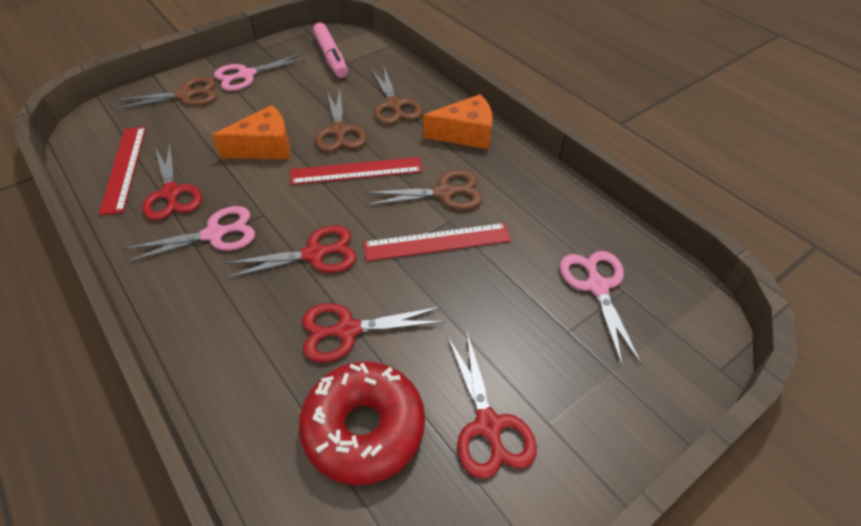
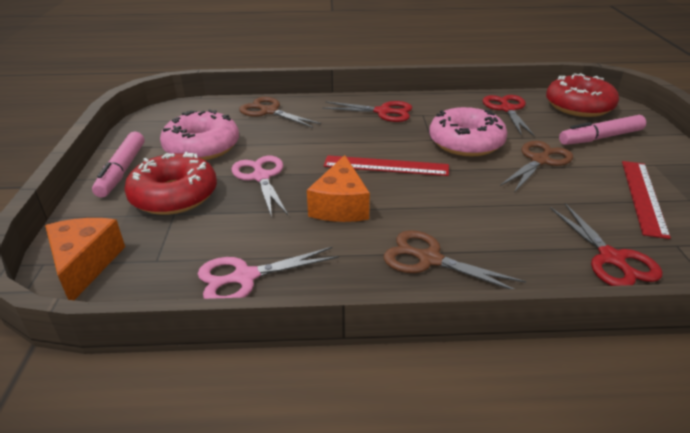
brown scissors: 4 -> 3
pink donut: 0 -> 2
pink marker: 1 -> 2
pink scissors: 3 -> 2
red donut: 1 -> 2
red ruler: 3 -> 2
red scissors: 4 -> 3

